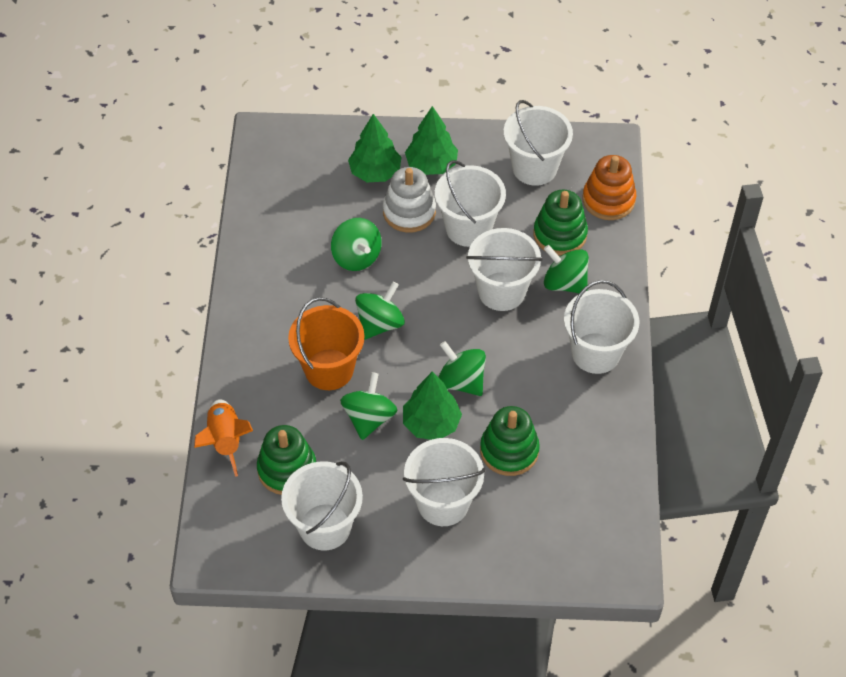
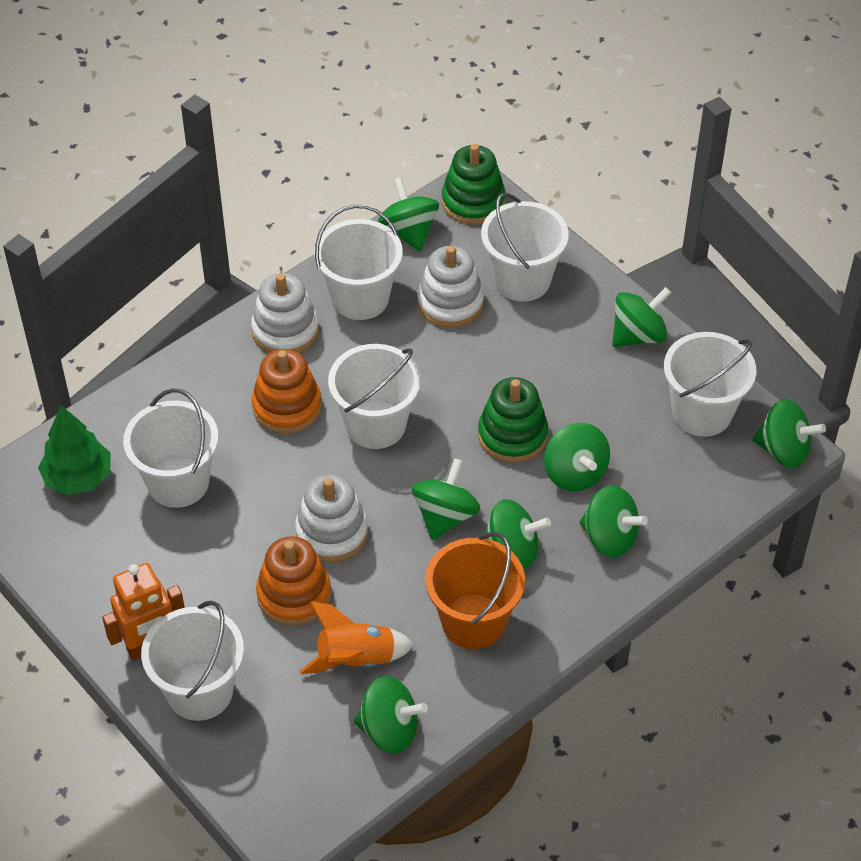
green spinning top: 5 -> 8
green stacking toy: 3 -> 2
green tree: 3 -> 1
orange robot: 0 -> 1
orange stacking toy: 1 -> 2
white stacking toy: 1 -> 3

